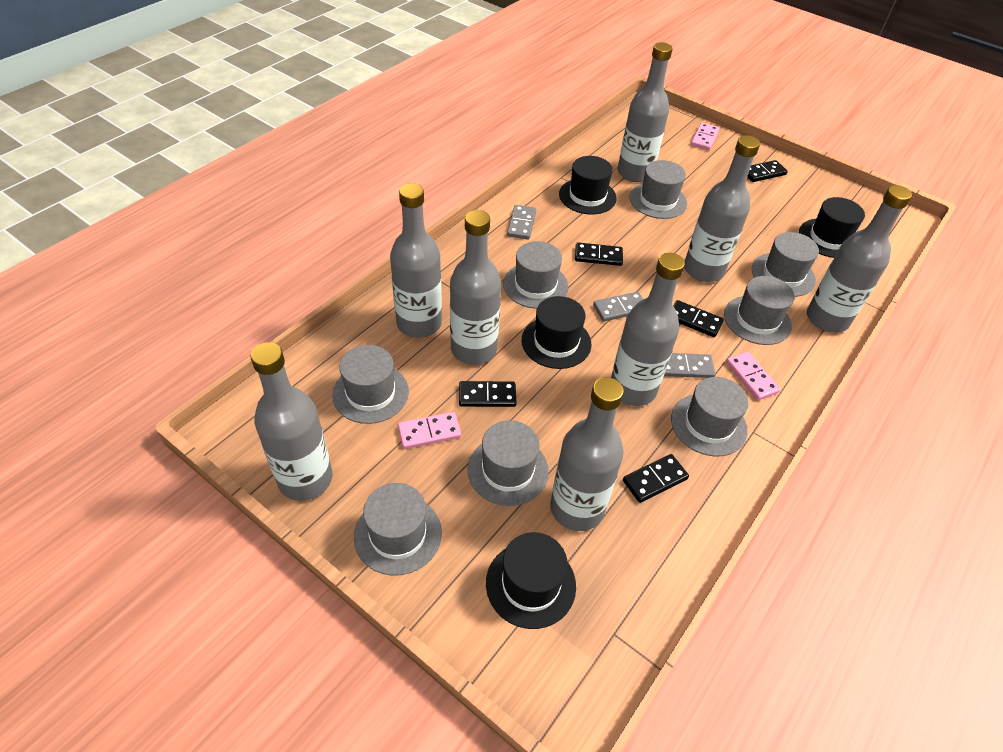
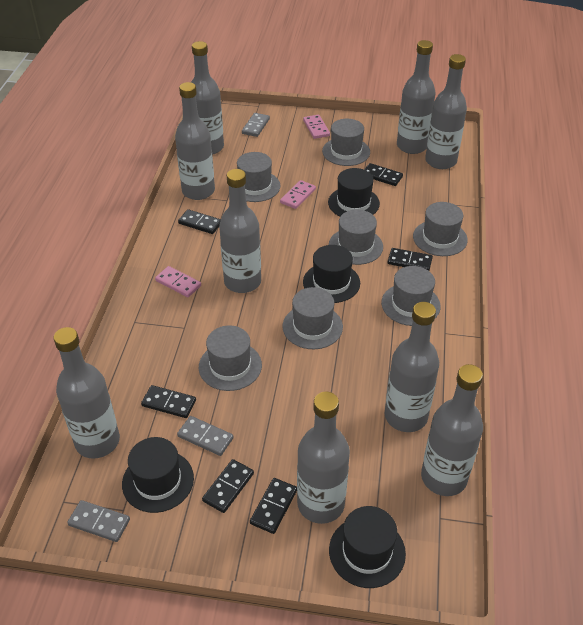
black domino: 5 -> 6
grey bottle: 8 -> 9
grey hat: 8 -> 7

